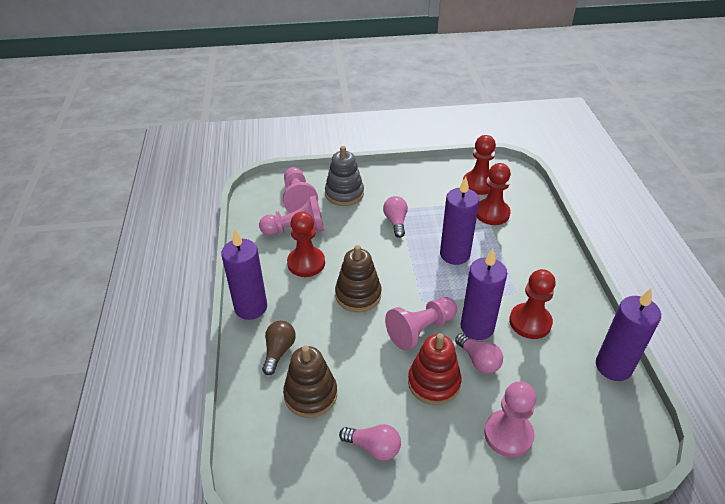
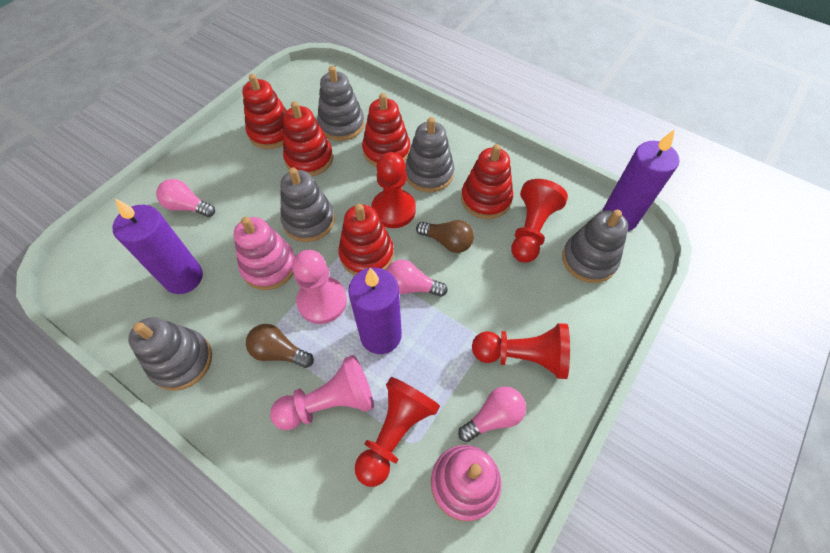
brown light bulb: 1 -> 2
brown stacking toy: 2 -> 0
grey stacking toy: 1 -> 5
pink pawn: 4 -> 2
pink stacking toy: 0 -> 2
purple candle: 4 -> 3
red stacking toy: 1 -> 5

